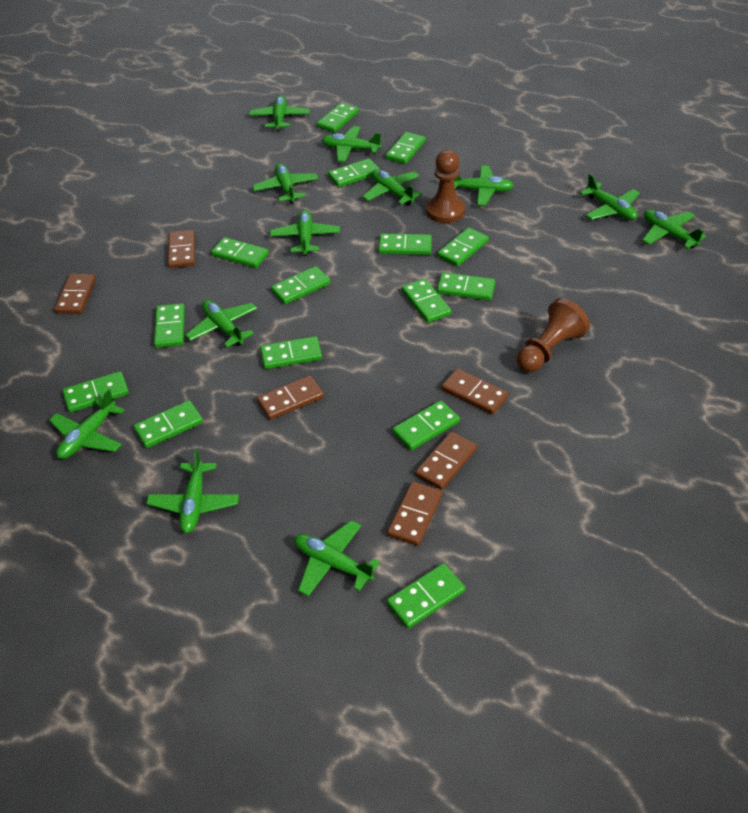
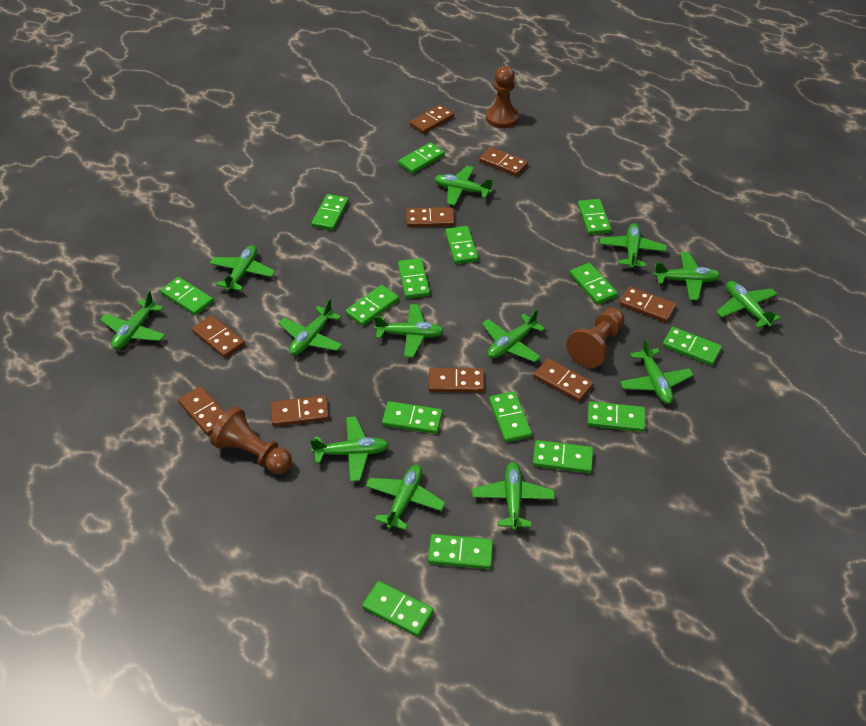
brown domino: 6 -> 9
brown pawn: 2 -> 3
green plane: 12 -> 13

